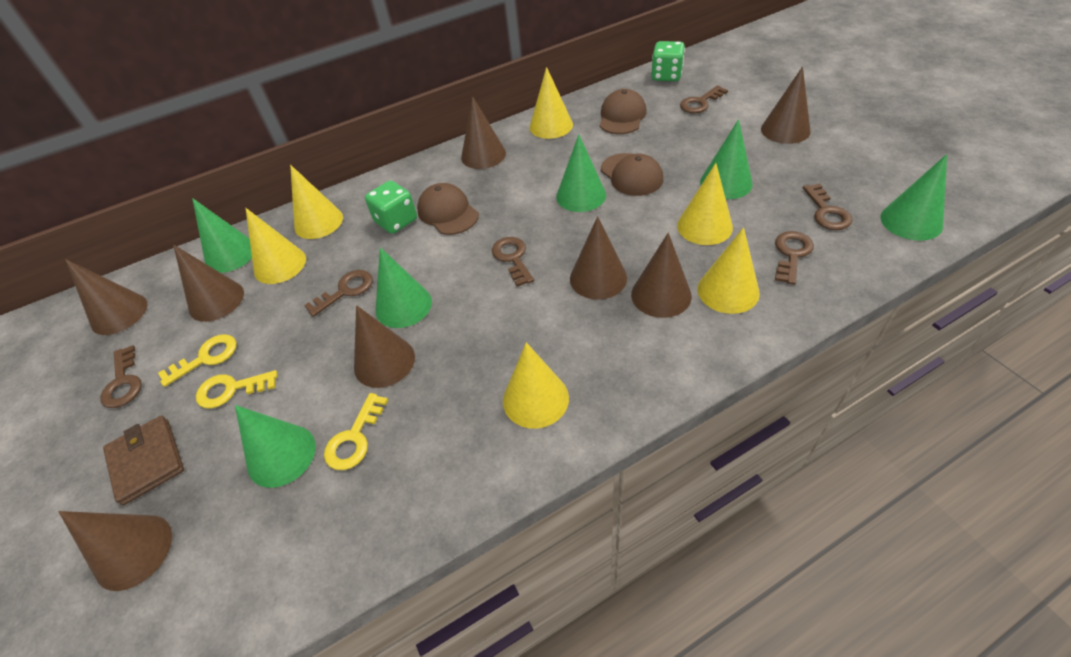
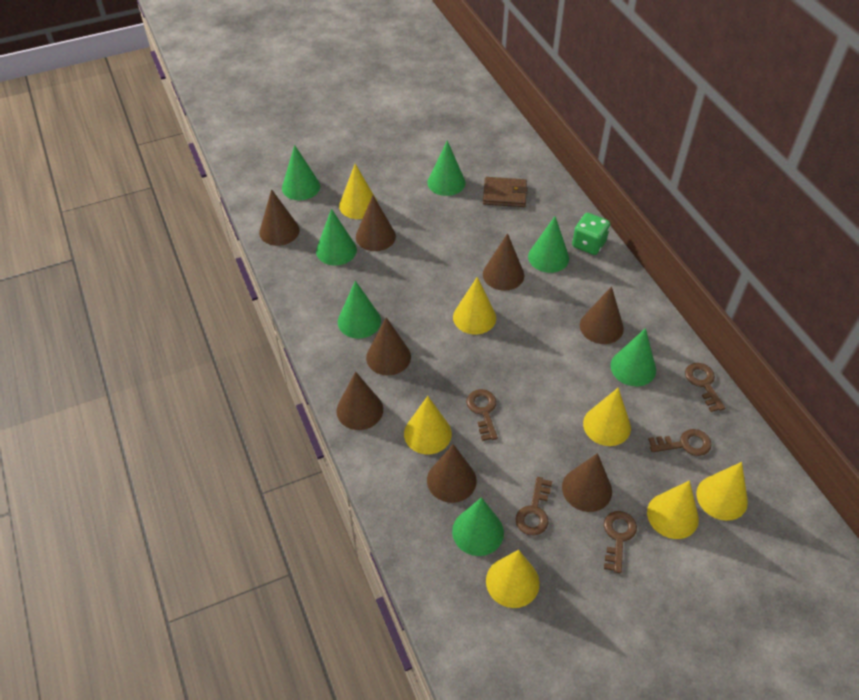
brown cap: 3 -> 0
brown key: 6 -> 5
green cone: 6 -> 7
green dice: 2 -> 1
yellow cone: 6 -> 7
yellow key: 3 -> 0

